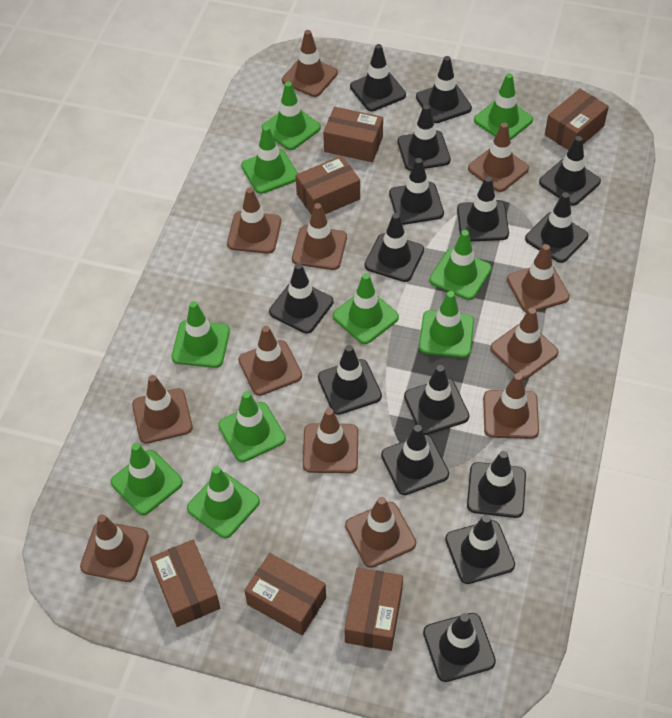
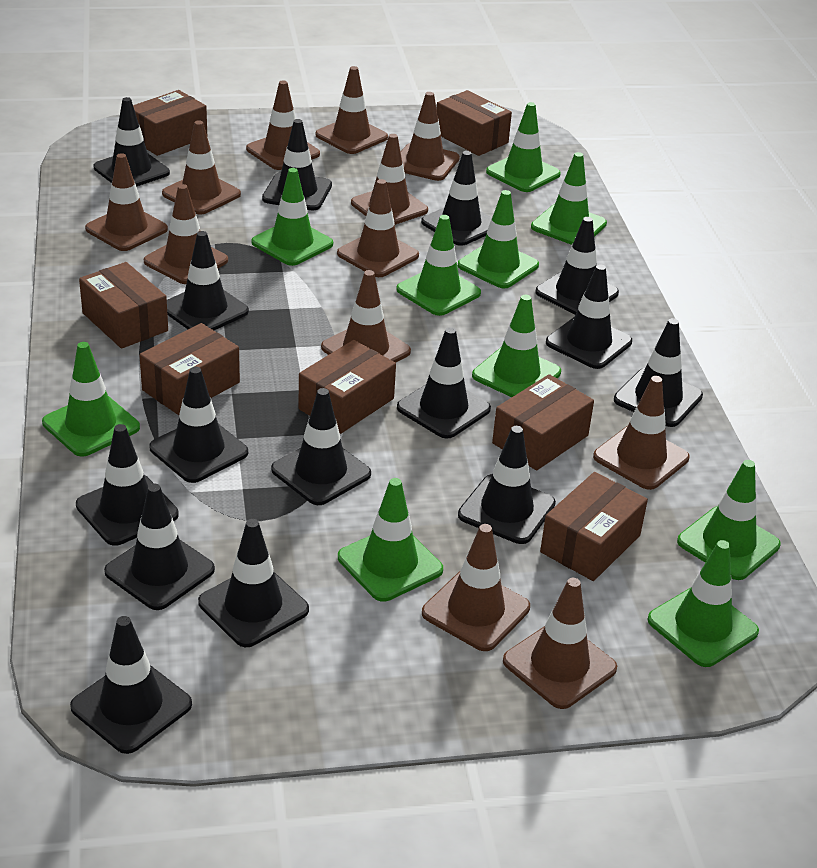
brown box: 6 -> 7

